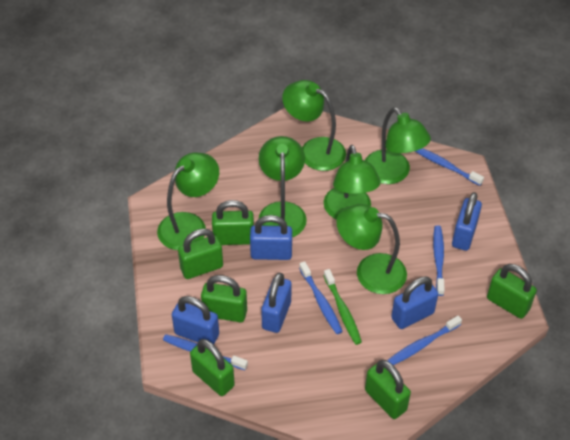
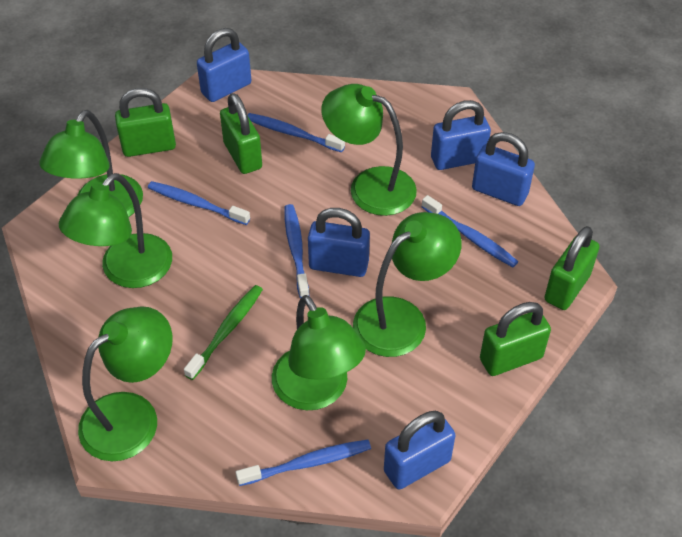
green padlock: 6 -> 4

